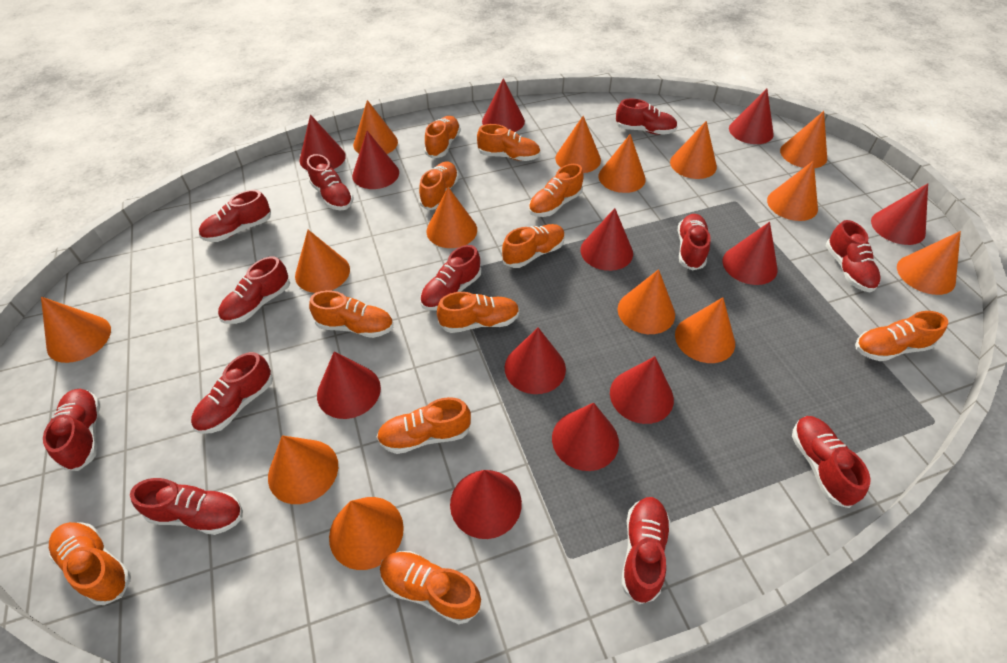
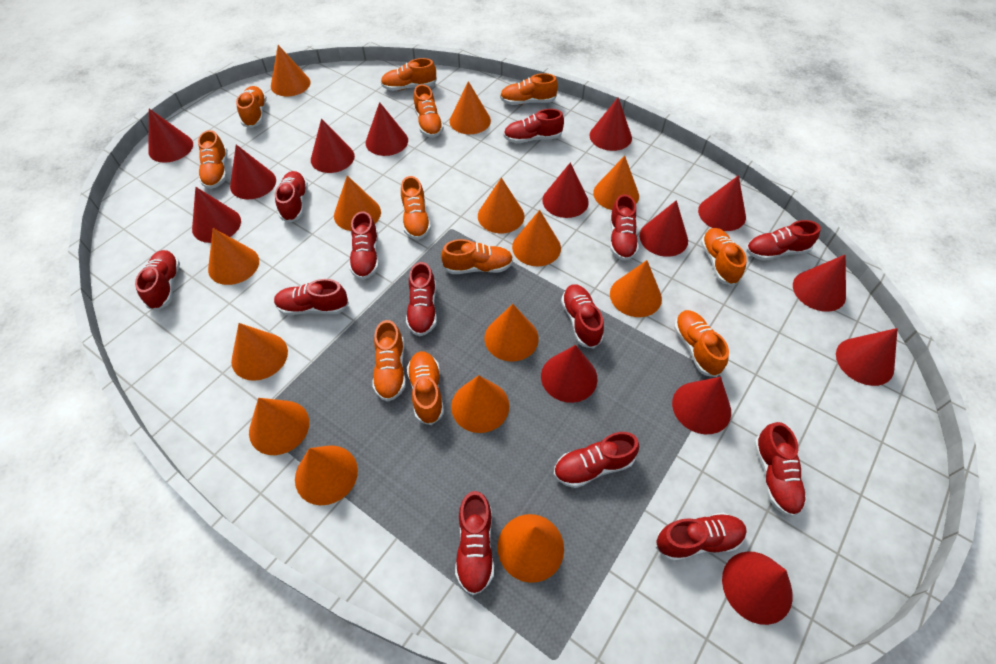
red cone: 12 -> 14
red shoe: 12 -> 13

